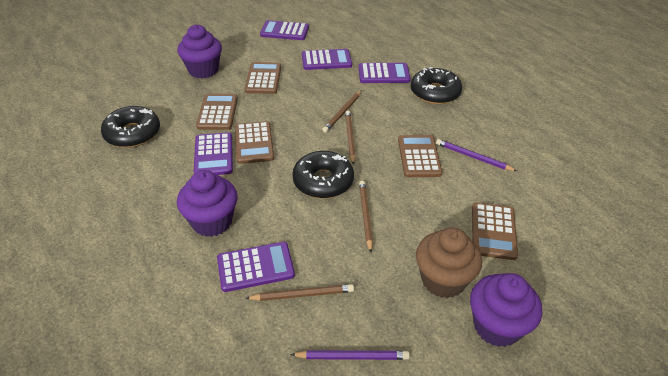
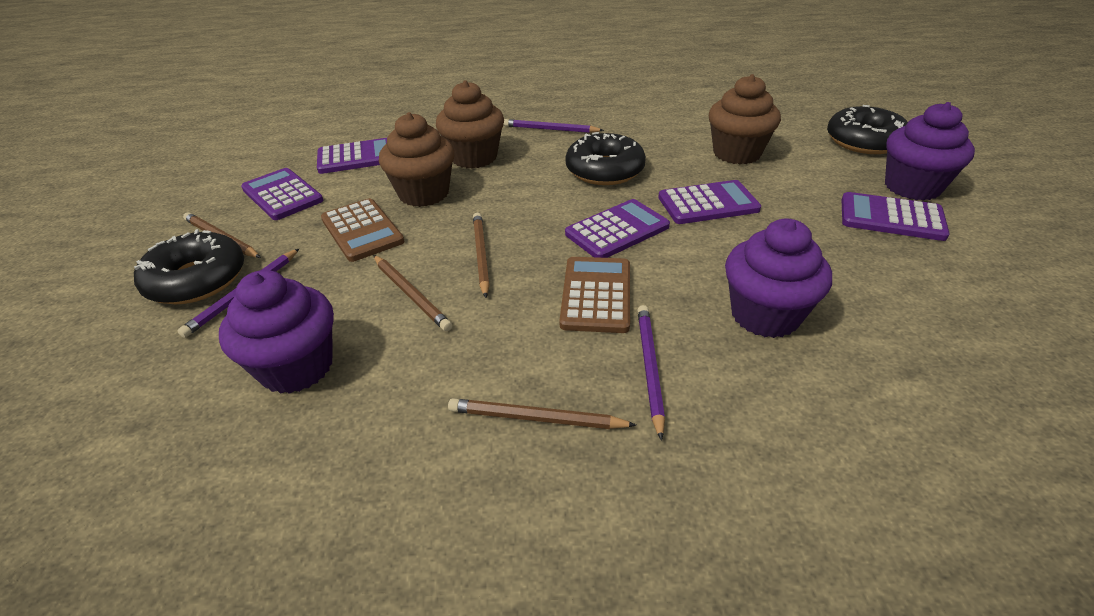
brown calculator: 5 -> 2
brown cupcake: 1 -> 3
purple pencil: 2 -> 3

